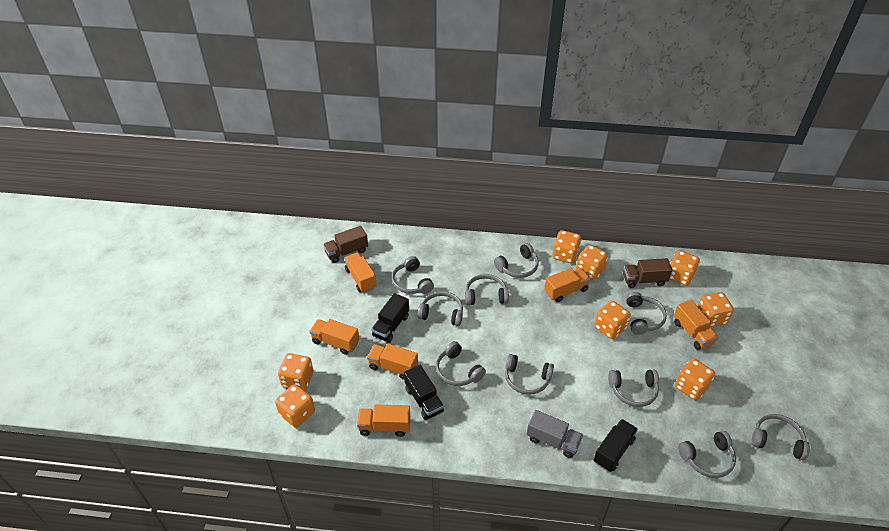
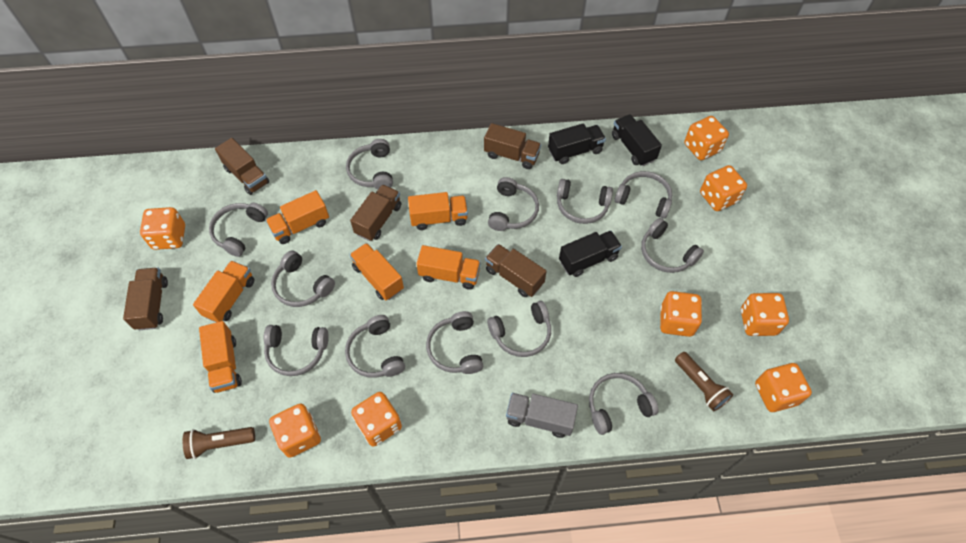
brown flashlight: 0 -> 2
brown truck: 2 -> 5
grey headphones: 10 -> 12

